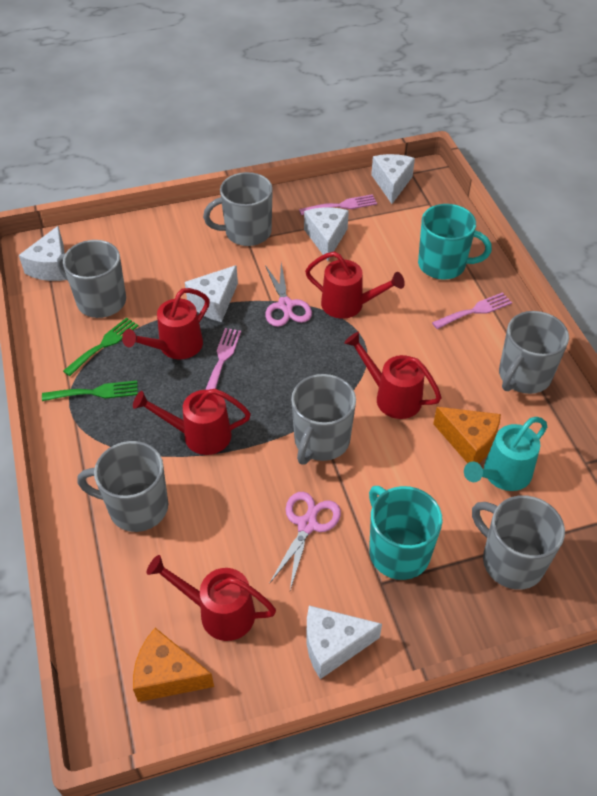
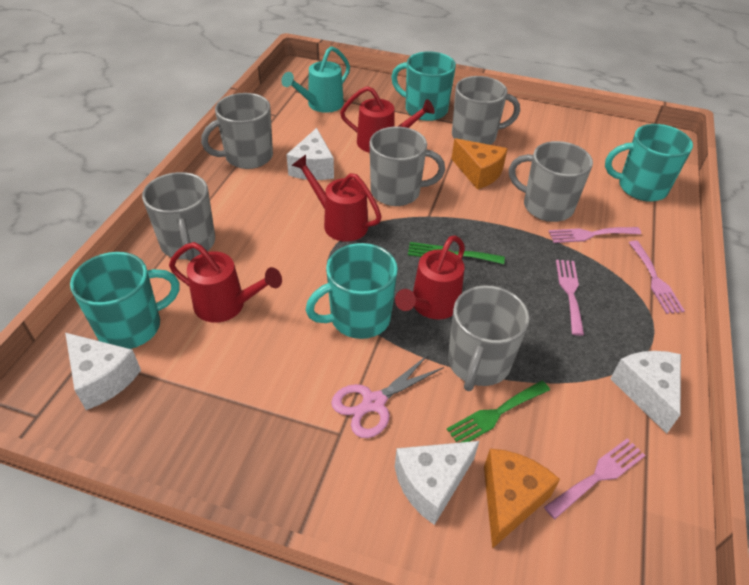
pink fork: 3 -> 4
pink scissors: 2 -> 1
red watering can: 5 -> 4
turquoise mug: 2 -> 4
white cheese: 5 -> 4

